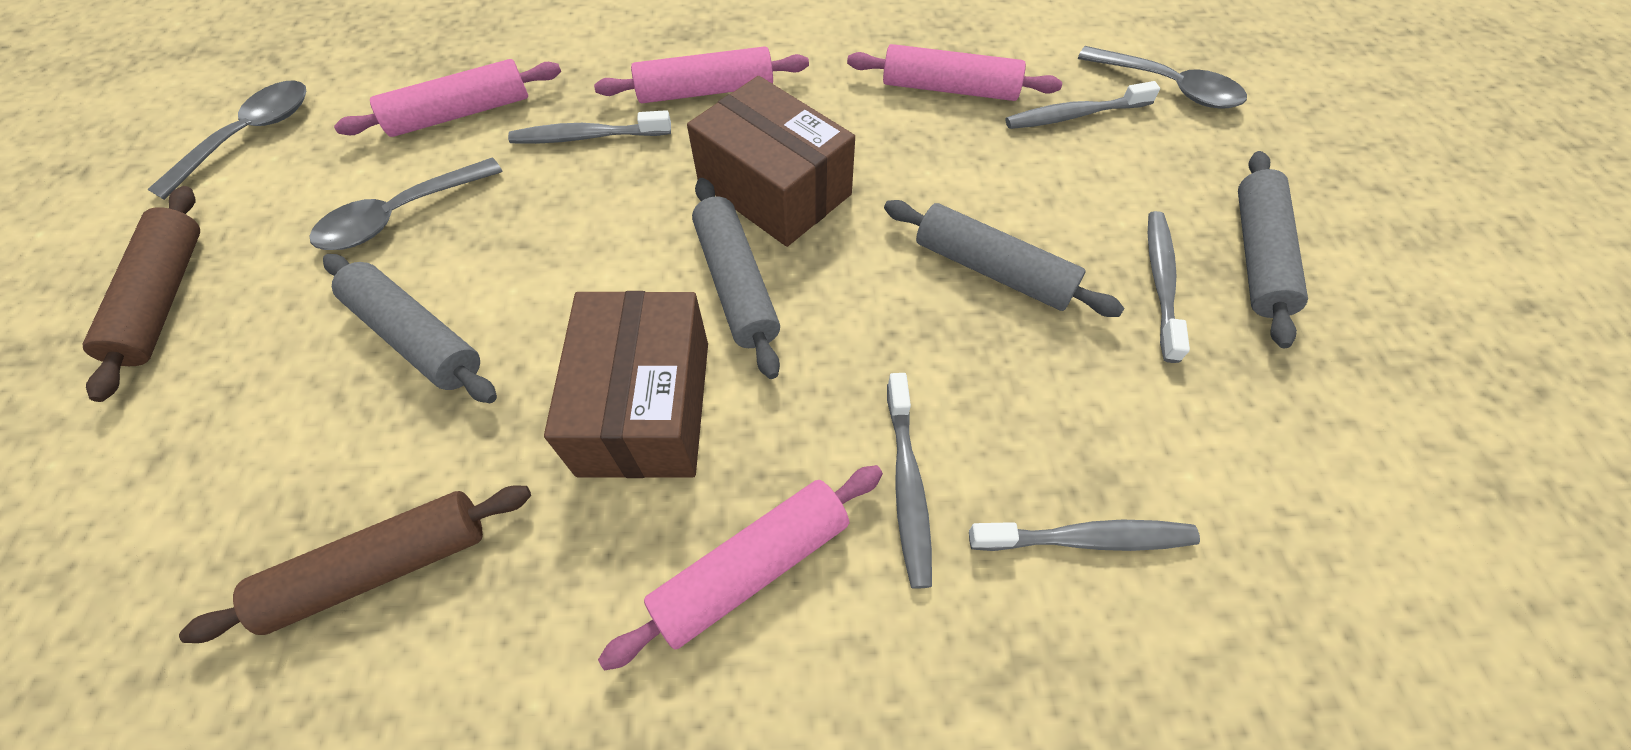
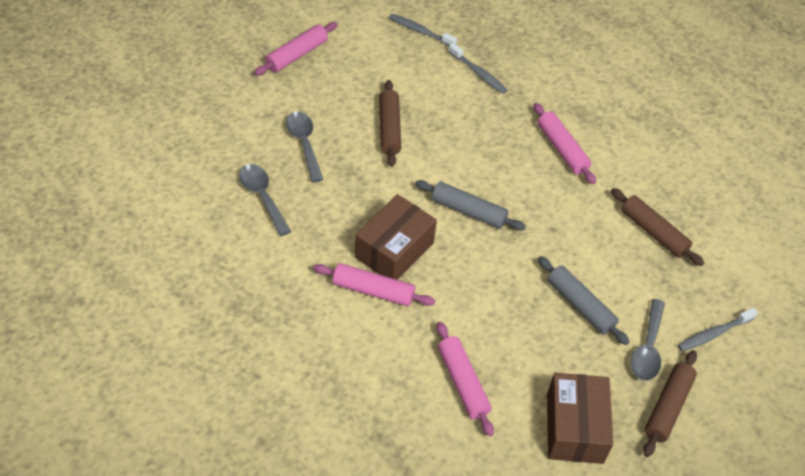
brown rolling pin: 2 -> 3
grey rolling pin: 4 -> 2
grey toothbrush: 5 -> 3

